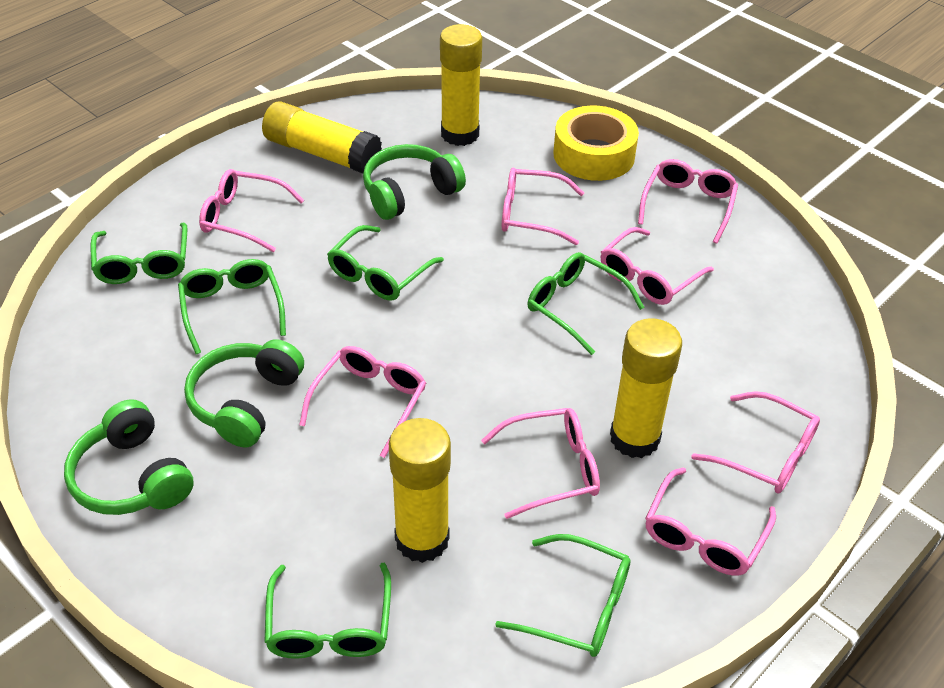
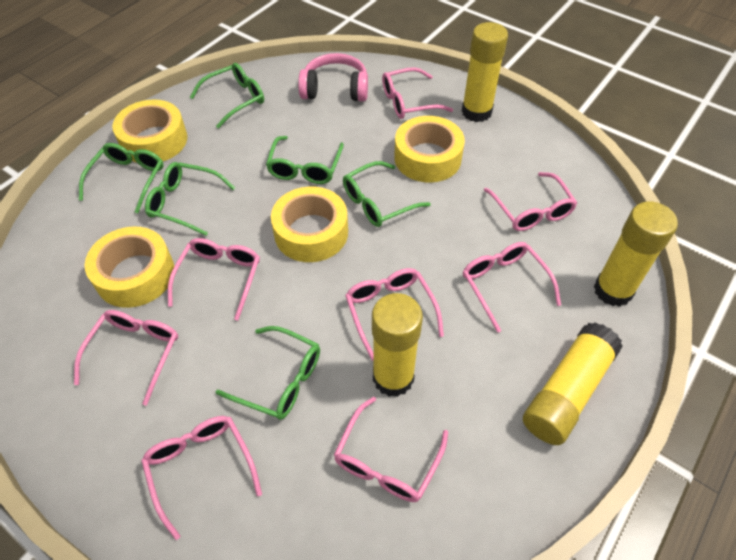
green headphones: 3 -> 0
pink headphones: 0 -> 1
yellow tape: 1 -> 4

